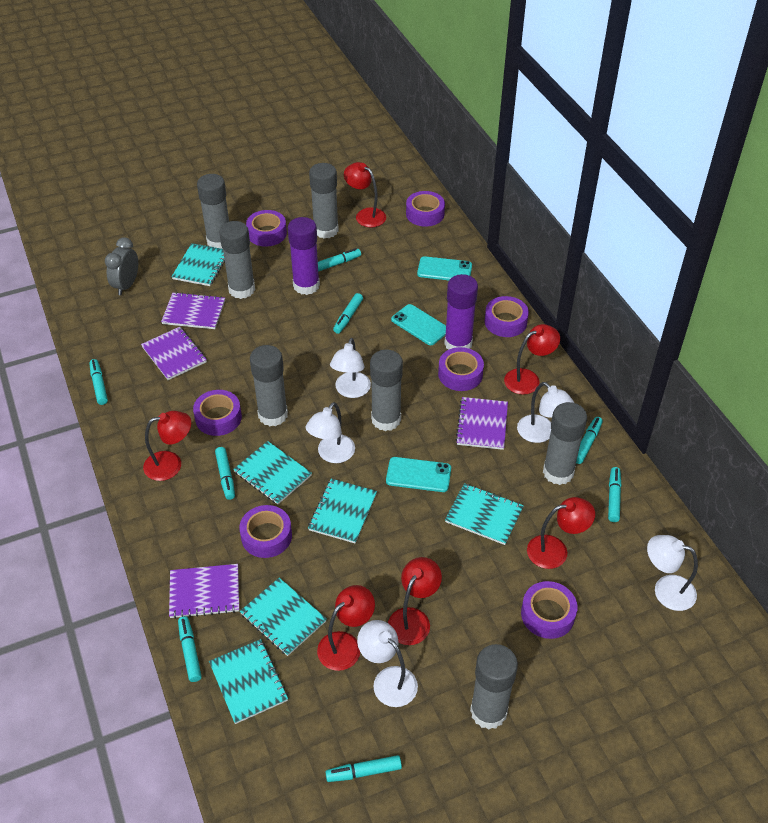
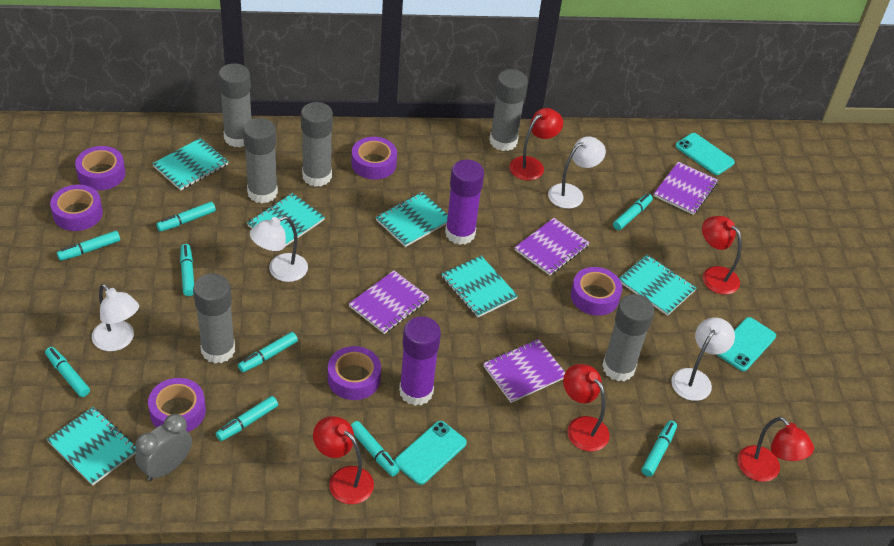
grey glue stick: 7 -> 6
purple tape: 7 -> 6
red lamp: 6 -> 5
turquoise marker: 8 -> 9
white lamp: 5 -> 4

